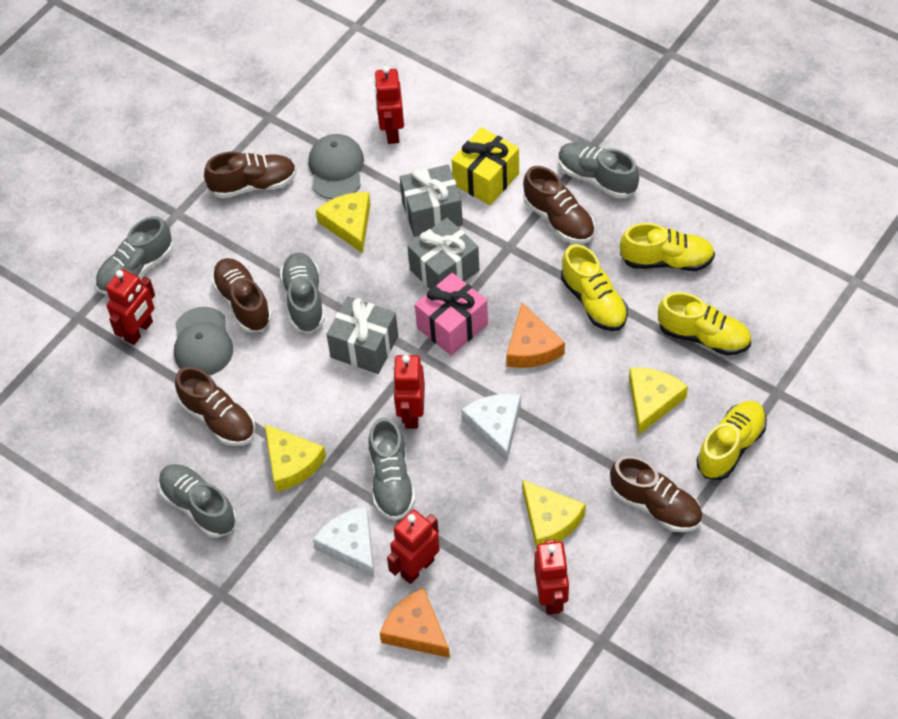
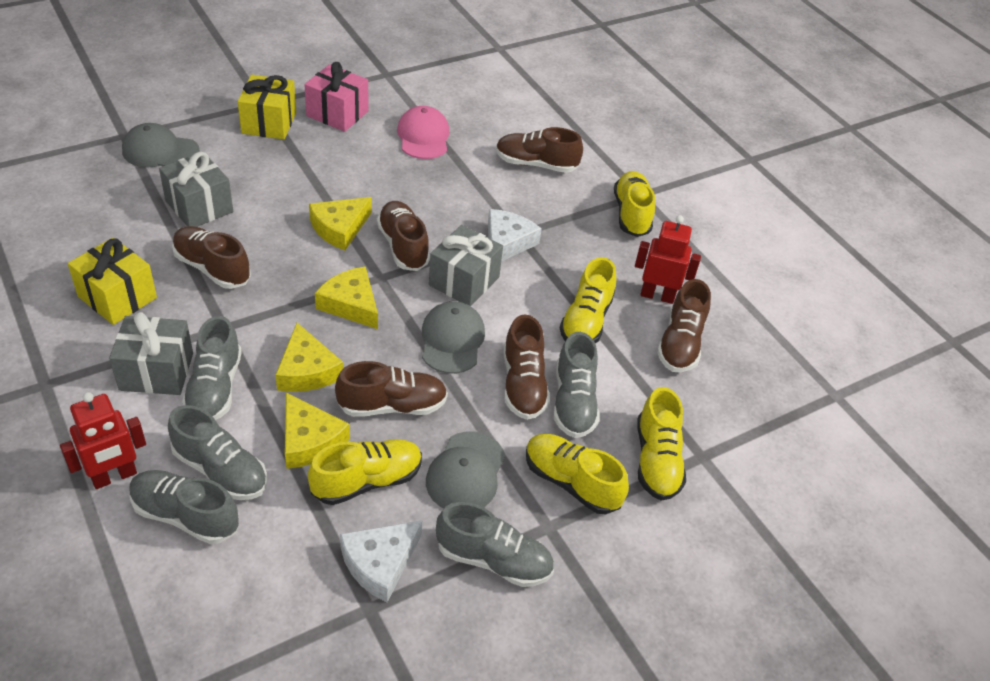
brown shoe: 5 -> 6
grey cap: 2 -> 3
orange cheese: 2 -> 0
pink cap: 0 -> 1
red robot: 5 -> 2
yellow gift: 1 -> 2
yellow shoe: 4 -> 5

